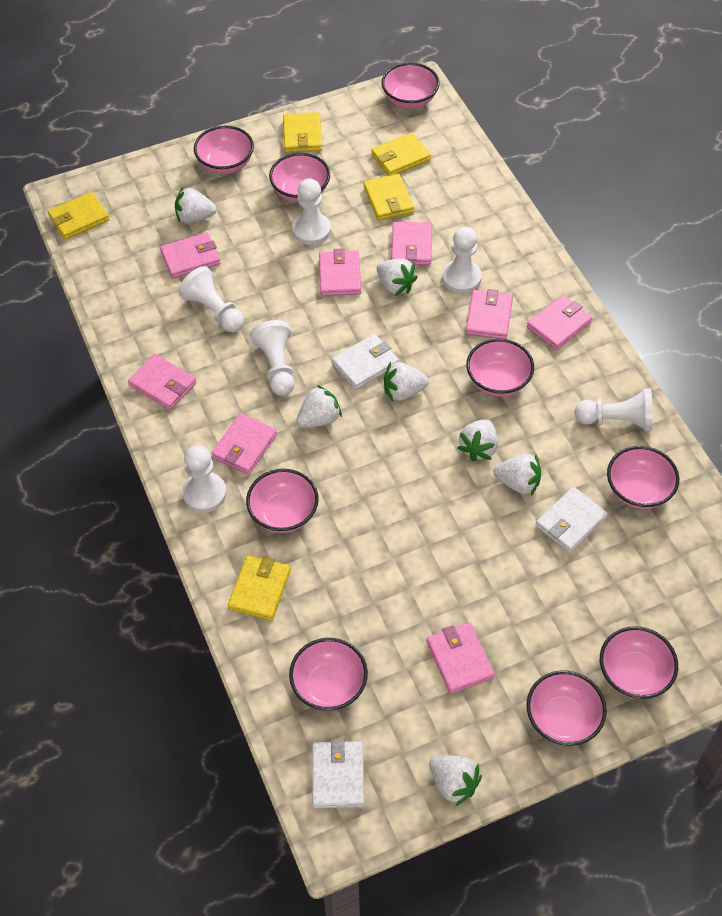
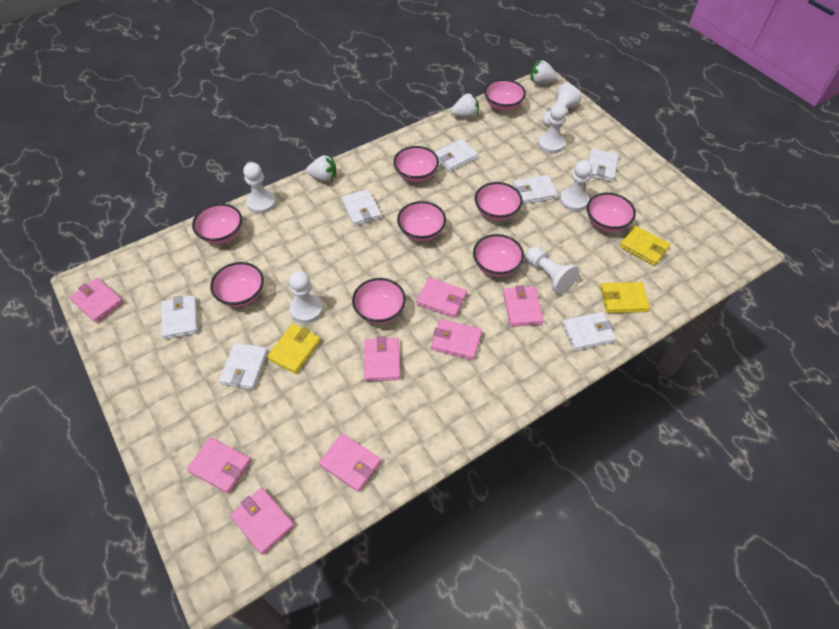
white strawberry: 7 -> 3
white wallet: 3 -> 7
yellow wallet: 5 -> 3

